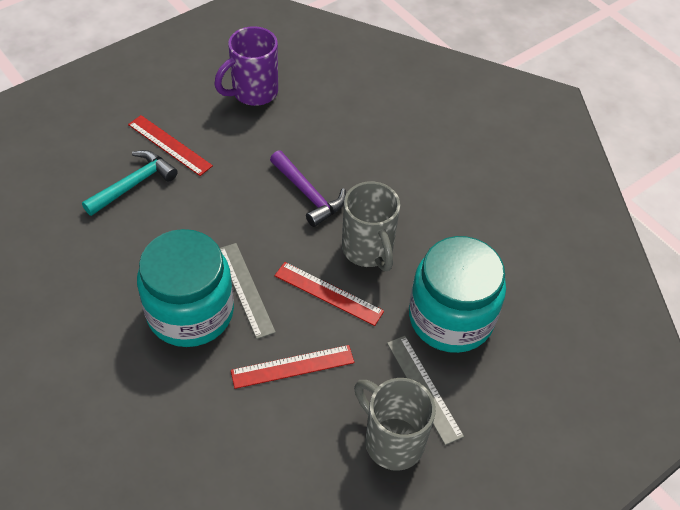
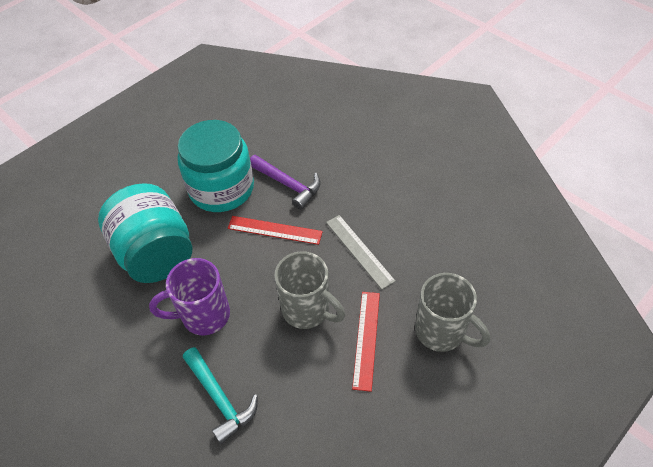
grey ruler: 2 -> 1
red ruler: 3 -> 2

